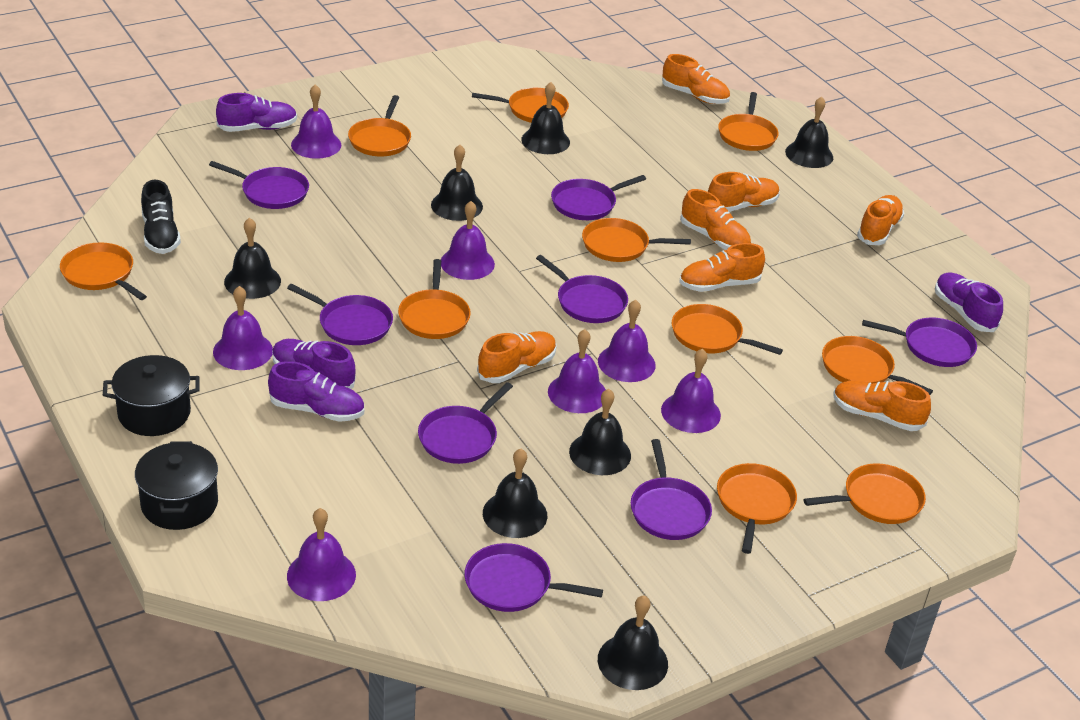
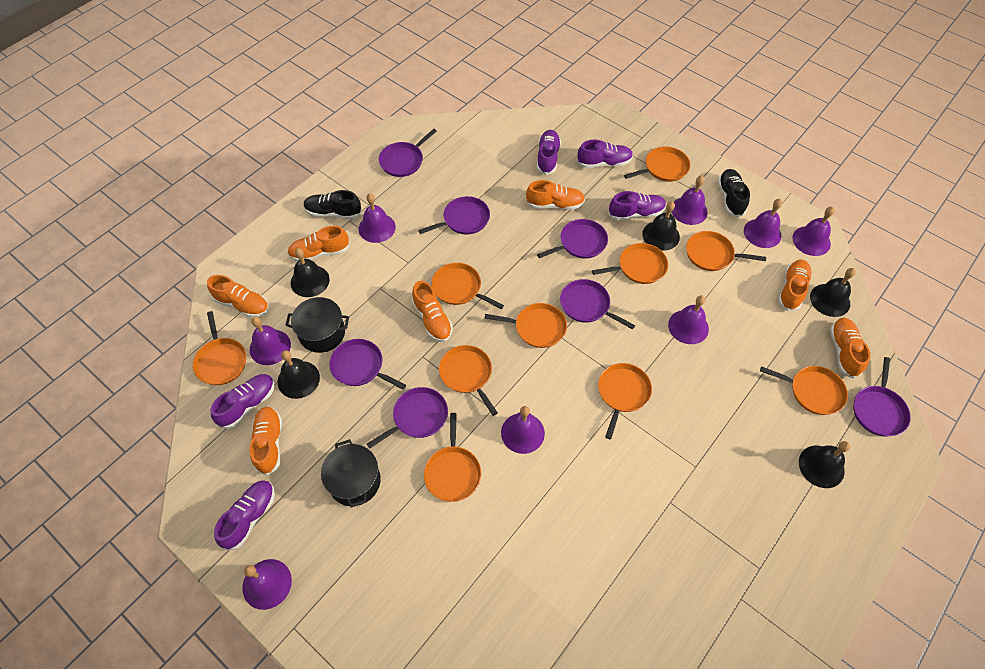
black bell: 7 -> 5
black shoe: 1 -> 2
purple bell: 7 -> 8
purple pan: 8 -> 7
purple shoe: 4 -> 5

